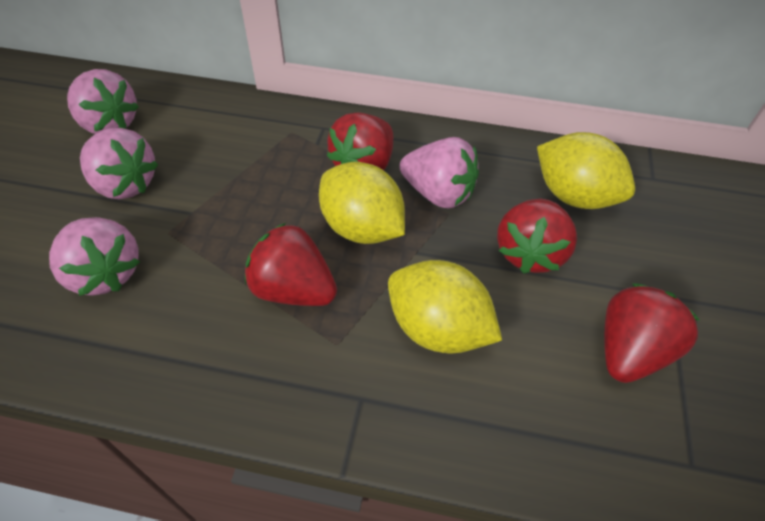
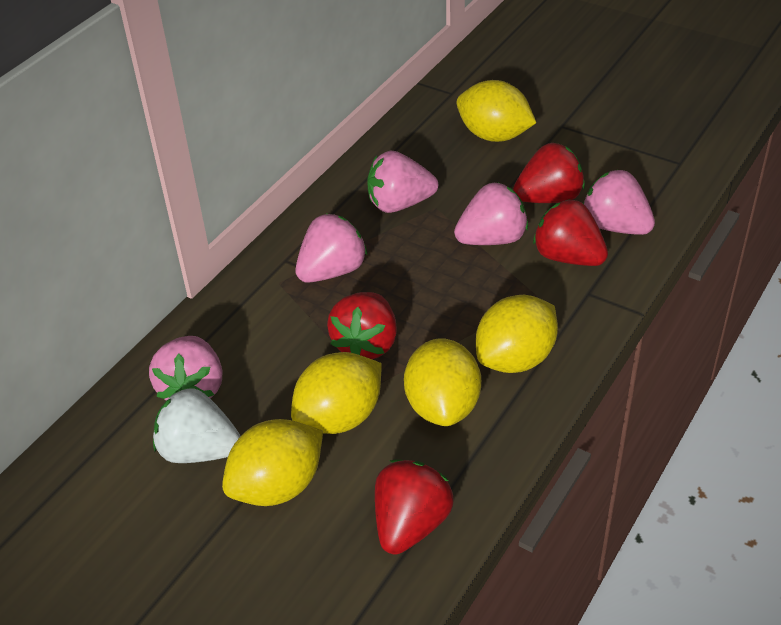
pink strawberry: 4 -> 5
white strawberry: 0 -> 1
yellow lemon: 3 -> 5

